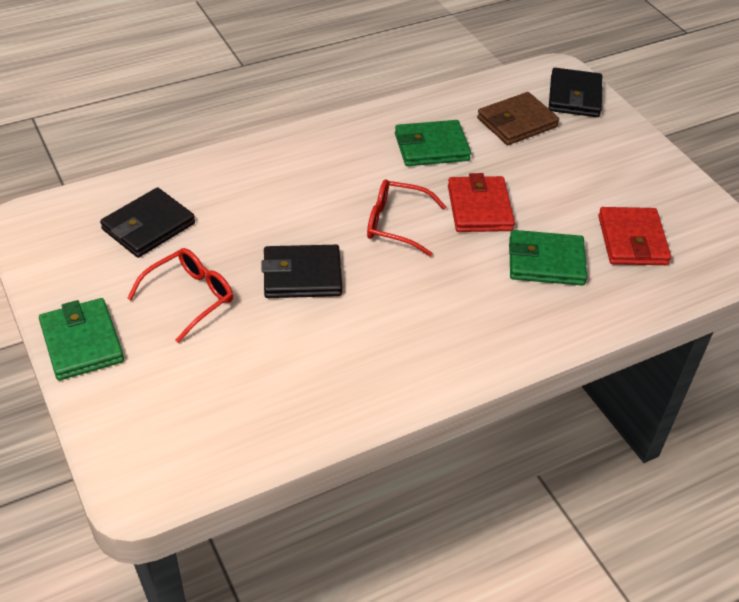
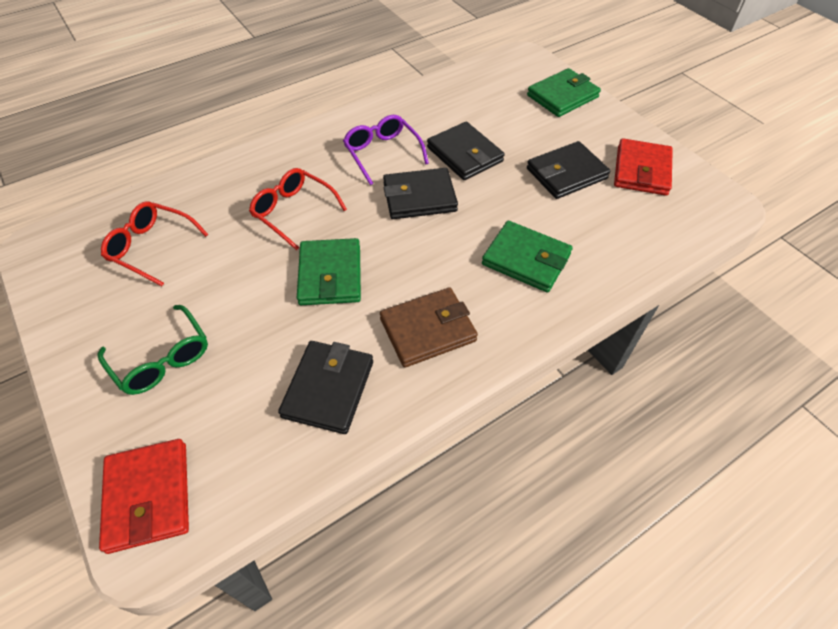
black wallet: 3 -> 4
green glasses: 0 -> 1
purple glasses: 0 -> 1

